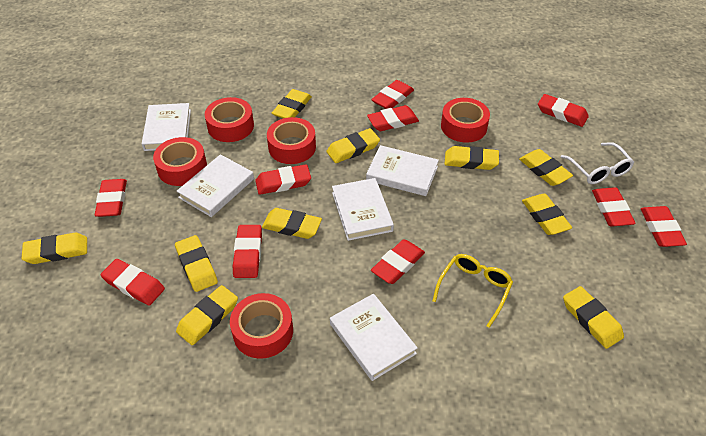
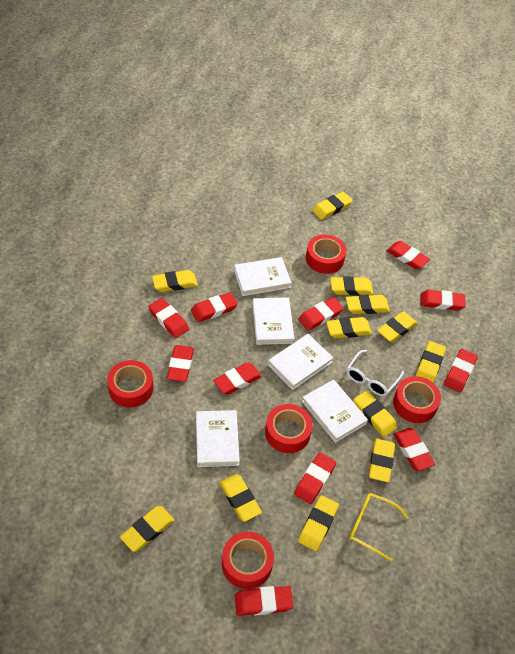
red eraser: 10 -> 11
yellow eraser: 10 -> 12

